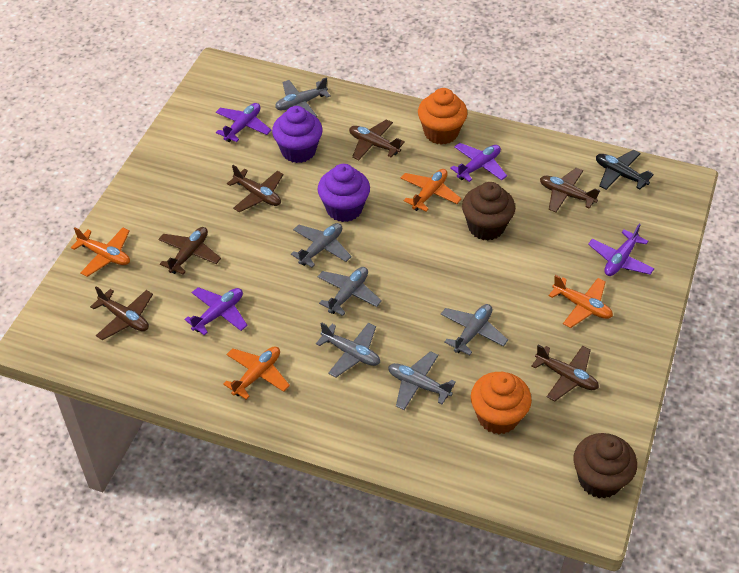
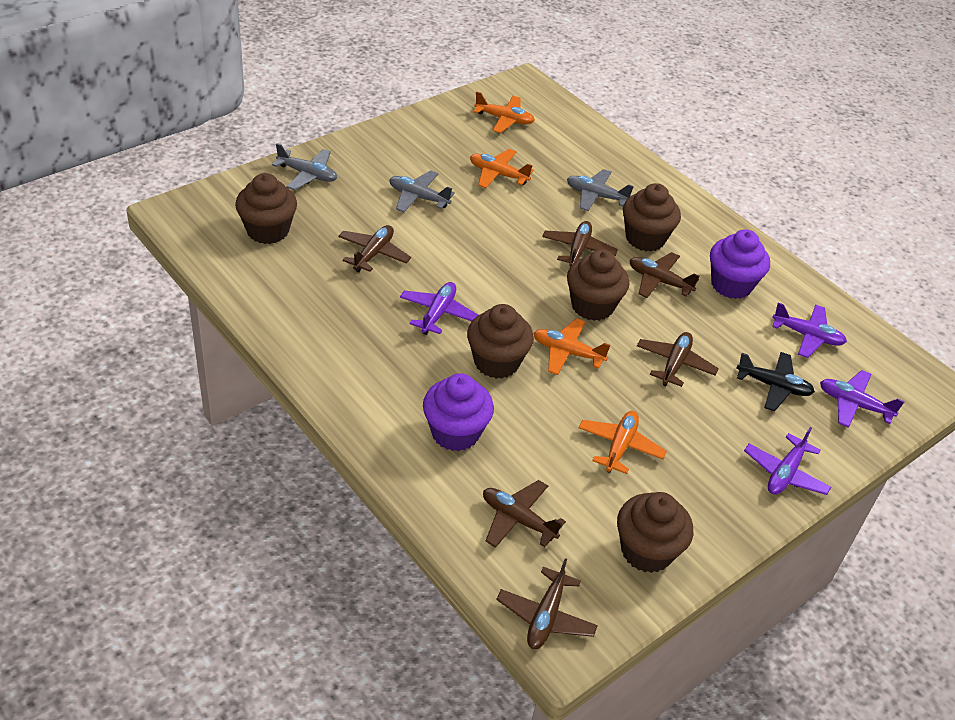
brown cupcake: 2 -> 5
grey plane: 6 -> 3
orange cupcake: 2 -> 0

